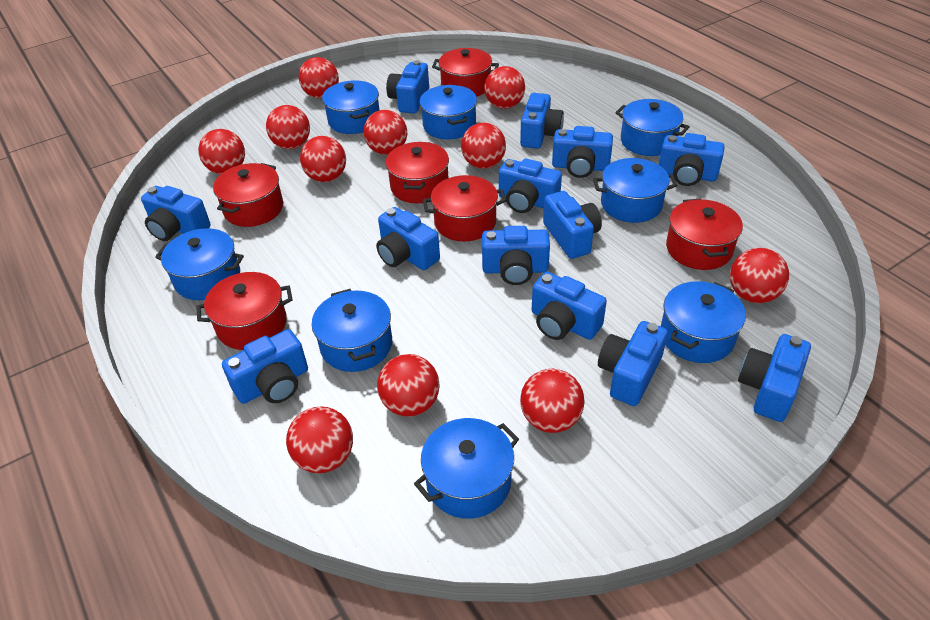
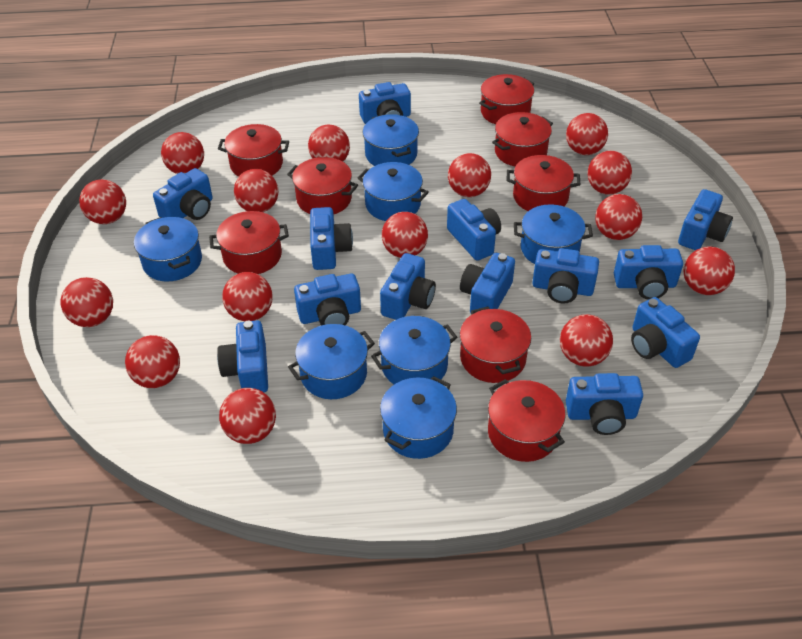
blue pot: 8 -> 7
red ball: 11 -> 15
red pot: 6 -> 8

